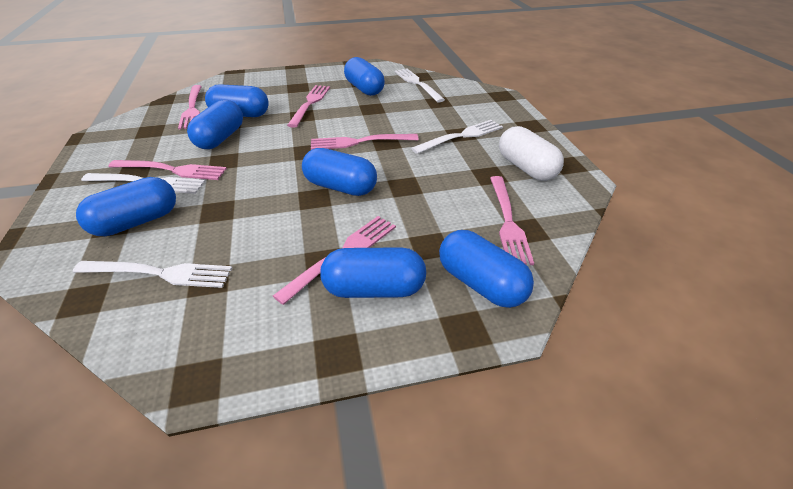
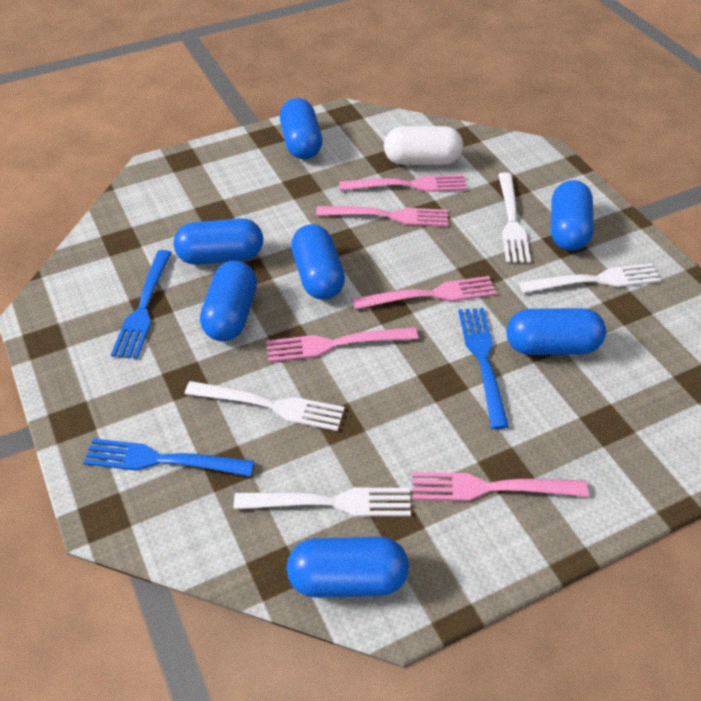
blue fork: 0 -> 3
pink fork: 6 -> 5

